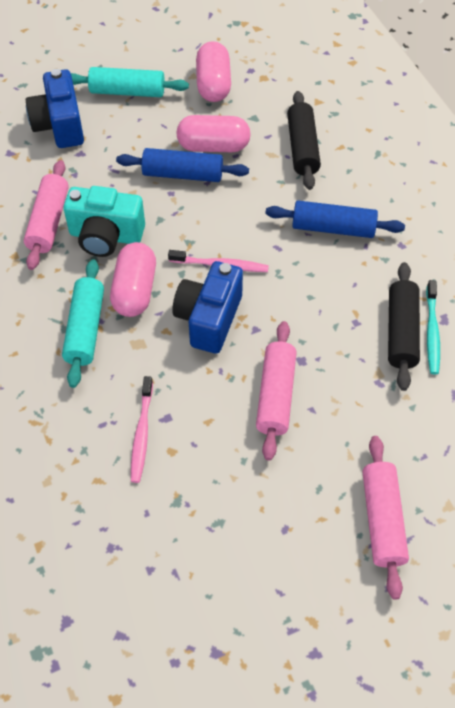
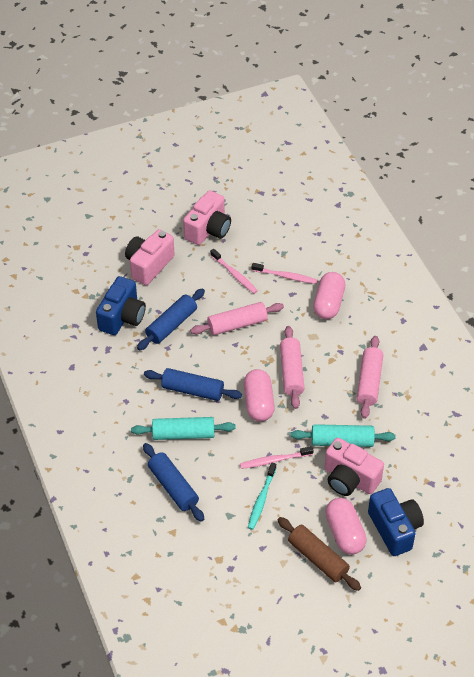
black rolling pin: 2 -> 0
blue rolling pin: 2 -> 3
brown rolling pin: 0 -> 1
pink camera: 0 -> 3
pink toothbrush: 2 -> 3
turquoise camera: 1 -> 0

